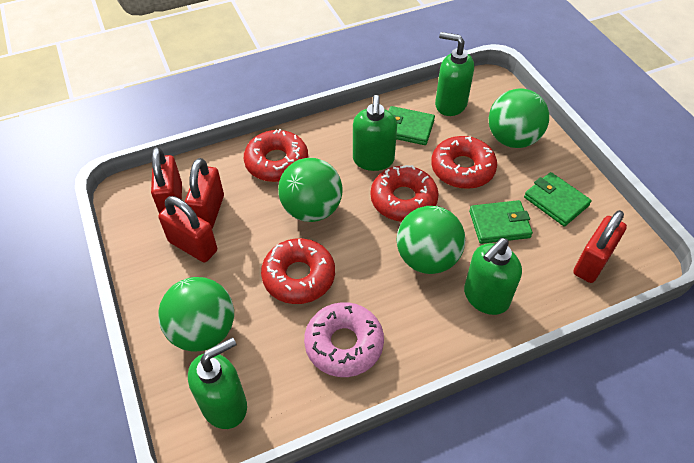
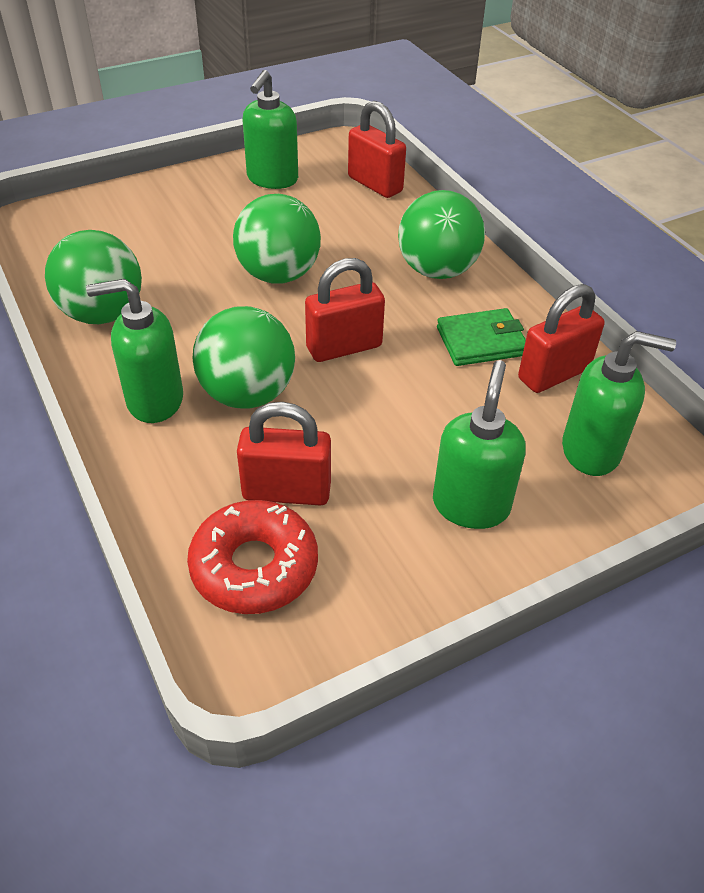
green wallet: 3 -> 1
pink donut: 1 -> 0
red donut: 4 -> 1

